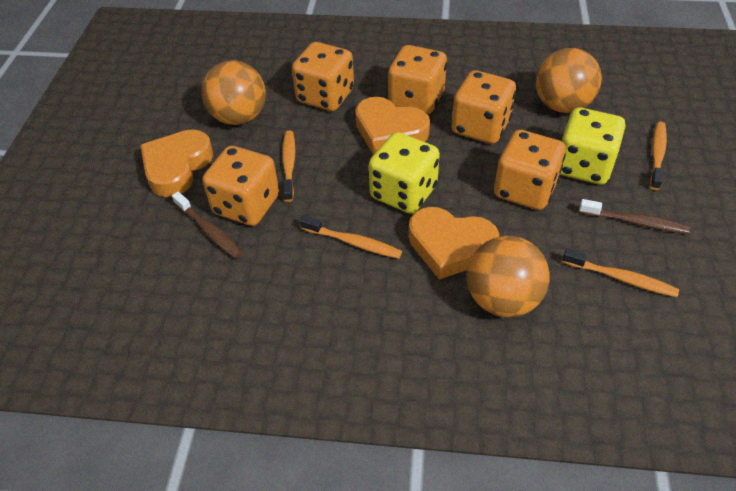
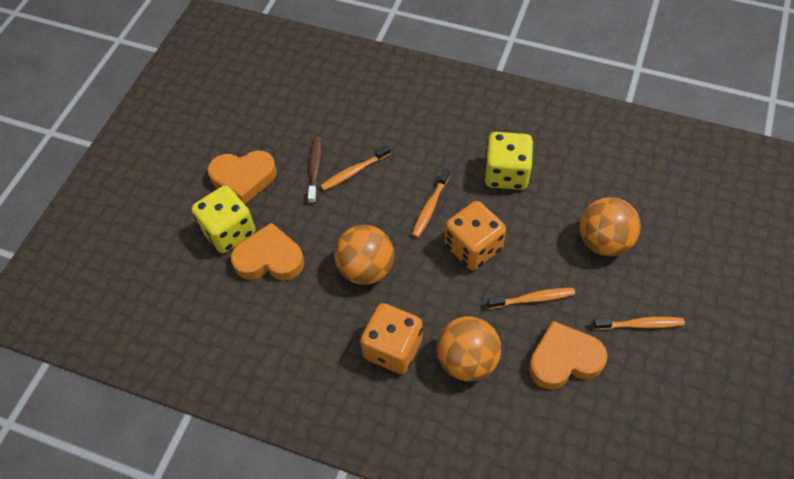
brown toothbrush: 2 -> 1
orange dice: 5 -> 2

